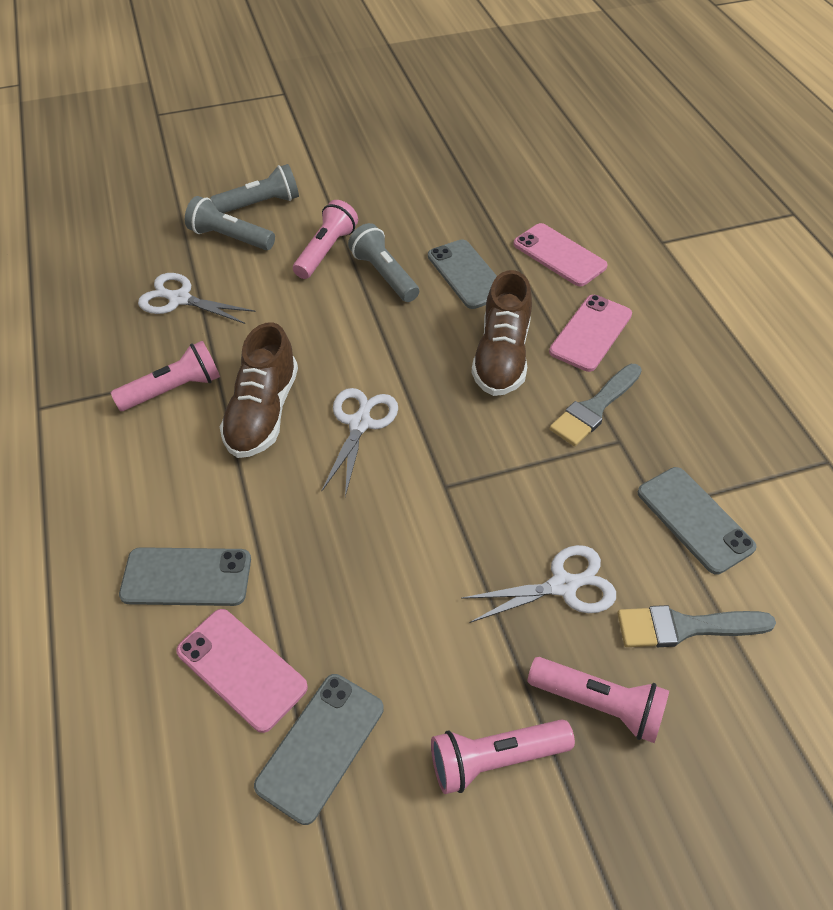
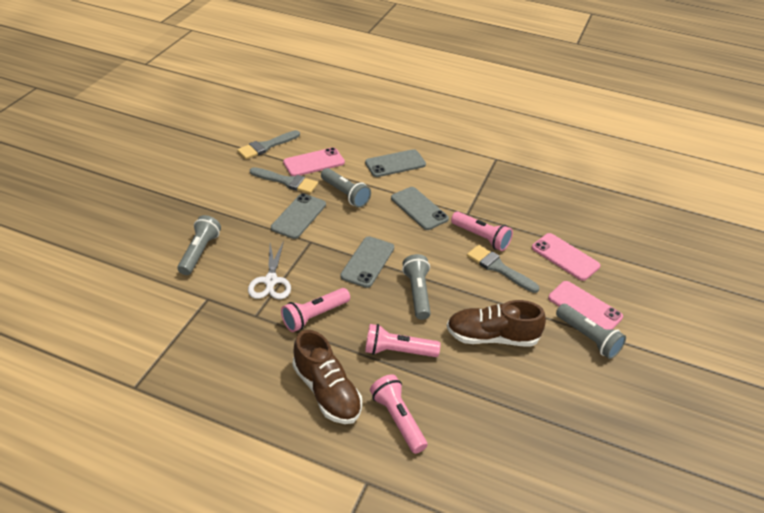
grey brush: 2 -> 3
grey flashlight: 3 -> 4
white scissors: 3 -> 1

